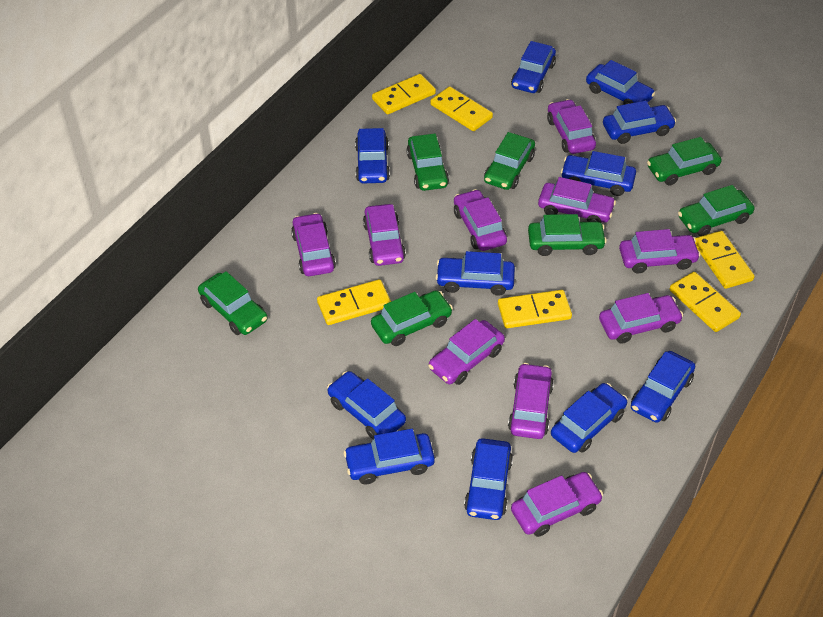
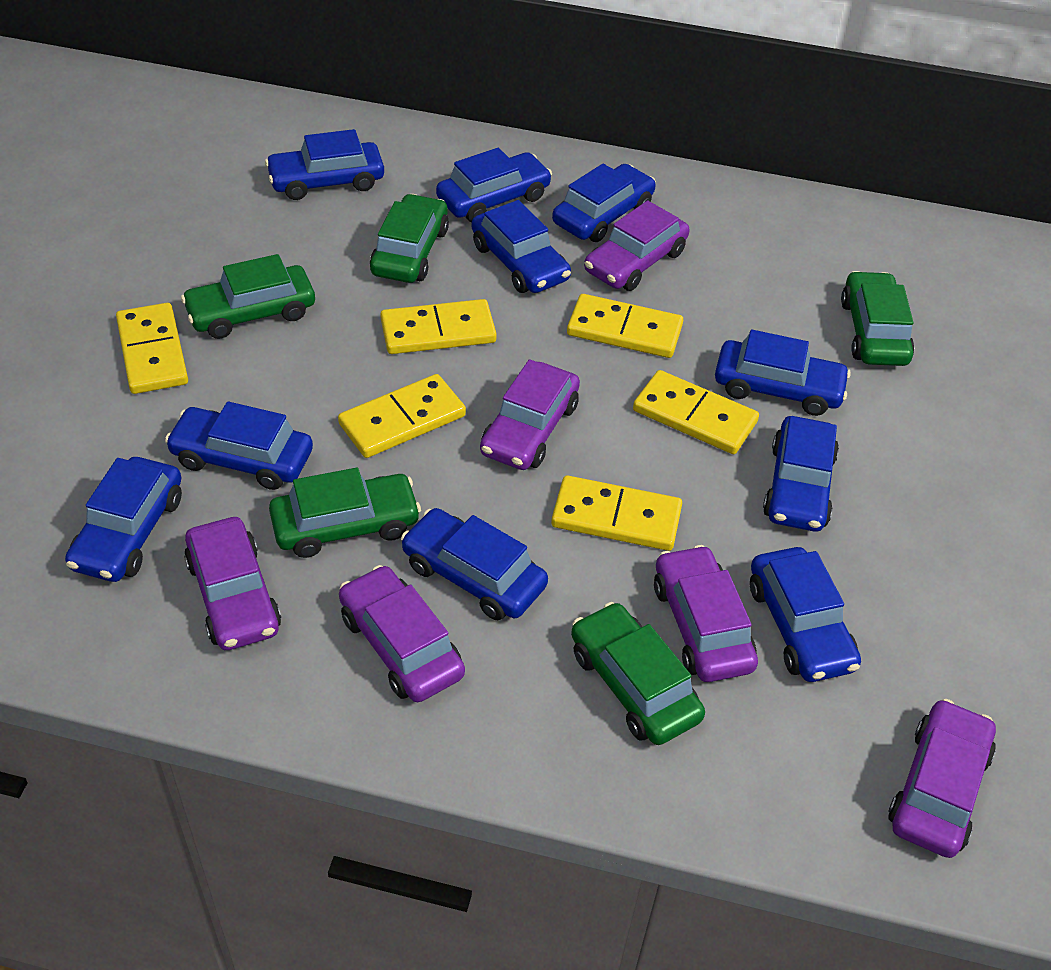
blue car: 11 -> 10
green car: 7 -> 5
purple car: 10 -> 6

